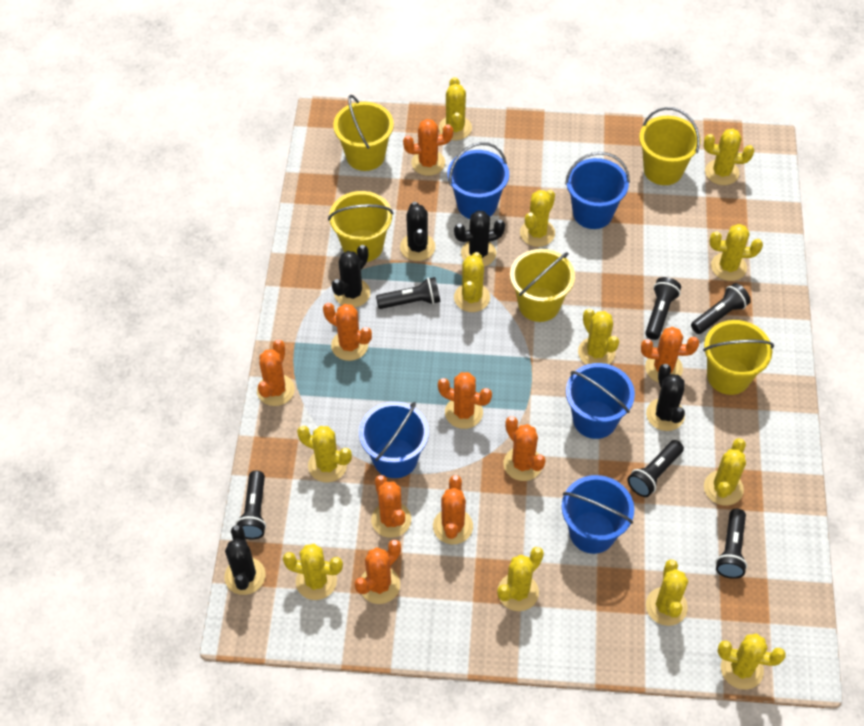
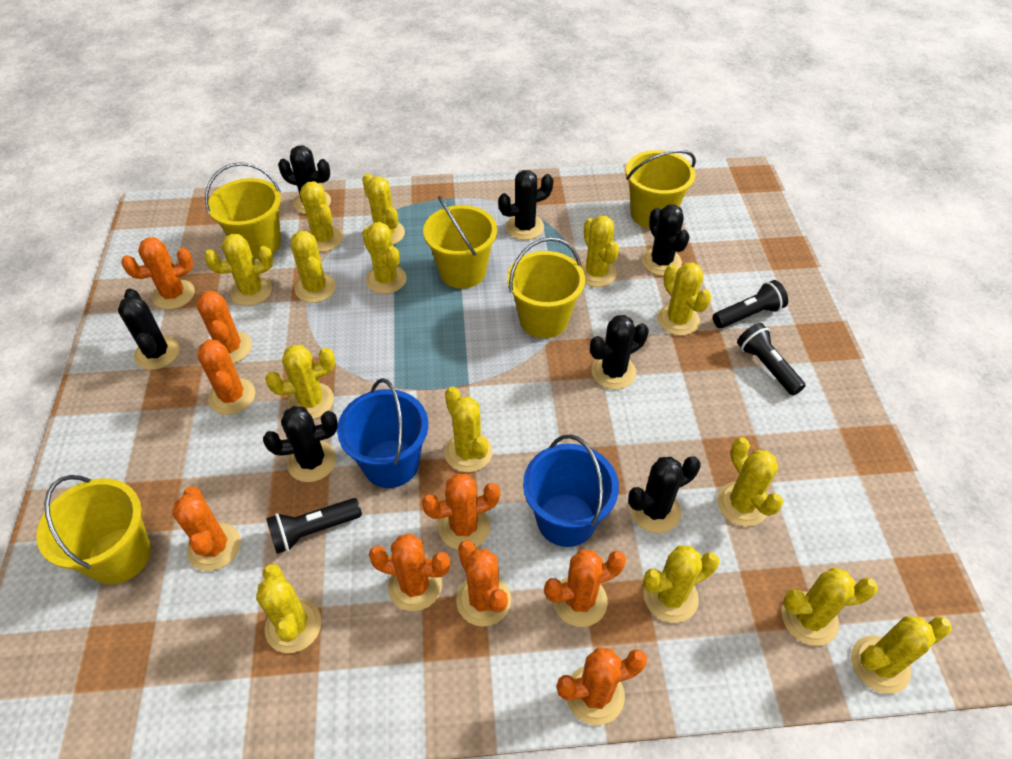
black cactus: 5 -> 7
black flashlight: 6 -> 3
blue bucket: 5 -> 2
yellow cactus: 12 -> 14

